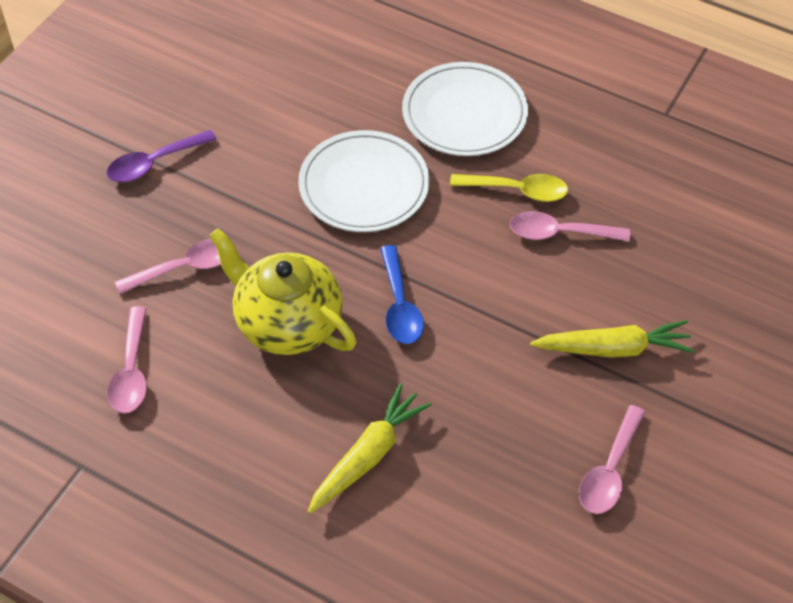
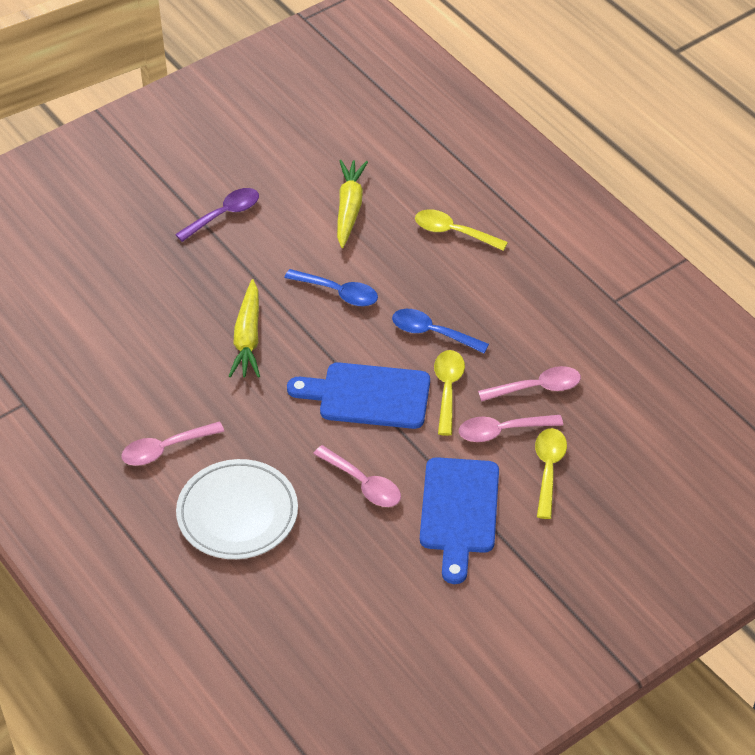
blue cutting board: 0 -> 2
blue spoon: 1 -> 2
white plate: 2 -> 1
yellow spoon: 1 -> 3
yellow teapot: 1 -> 0

